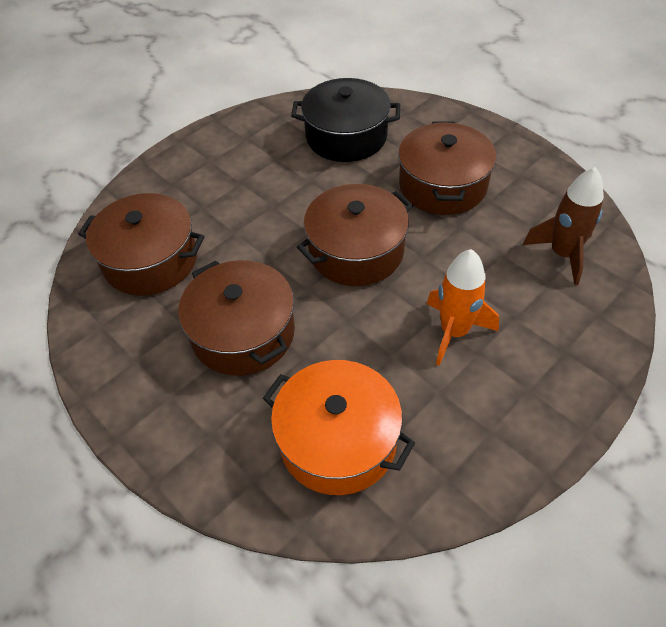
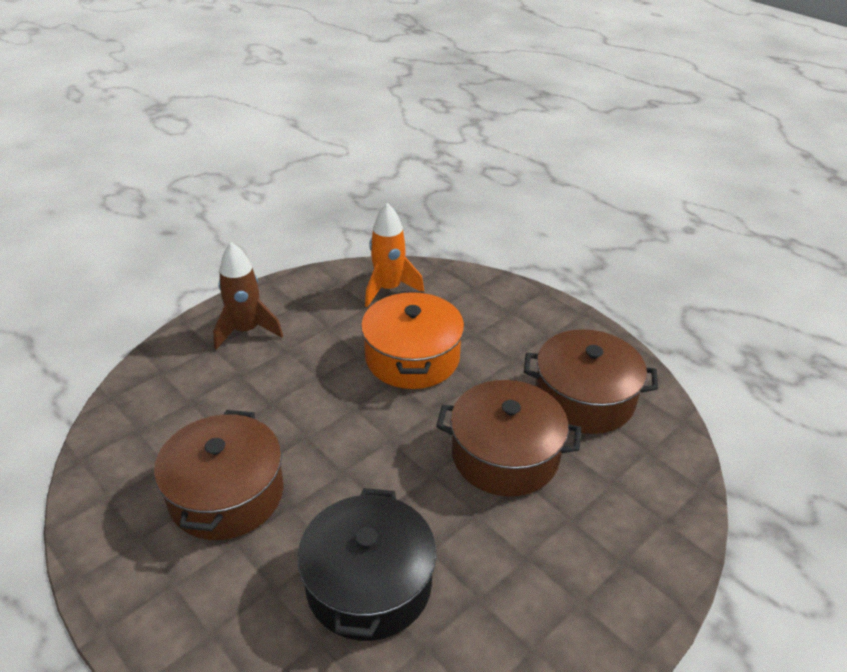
brown pot: 4 -> 3

